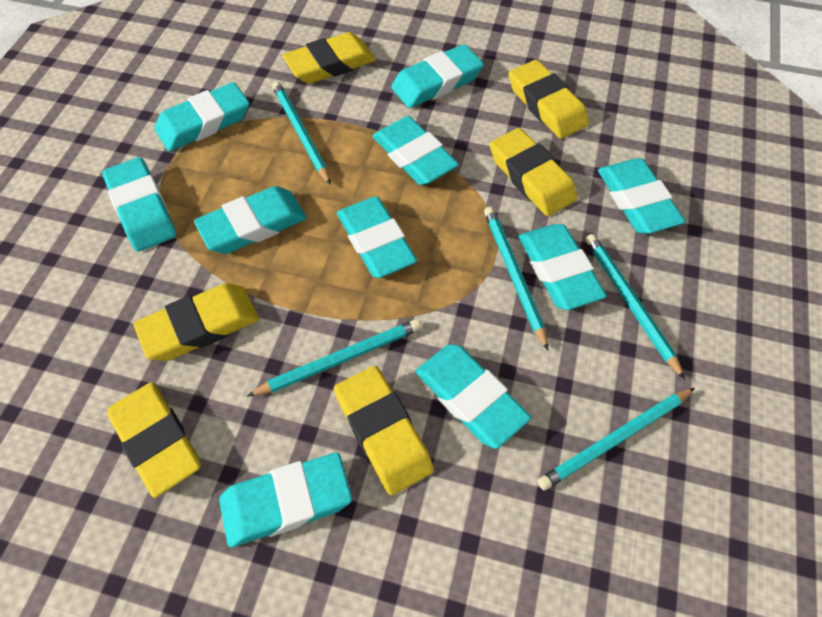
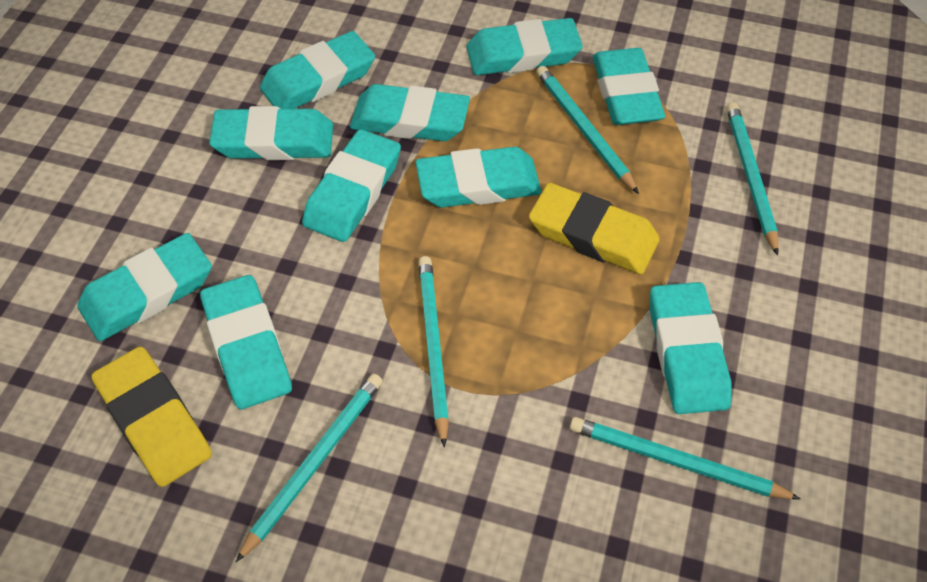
yellow eraser: 6 -> 2

